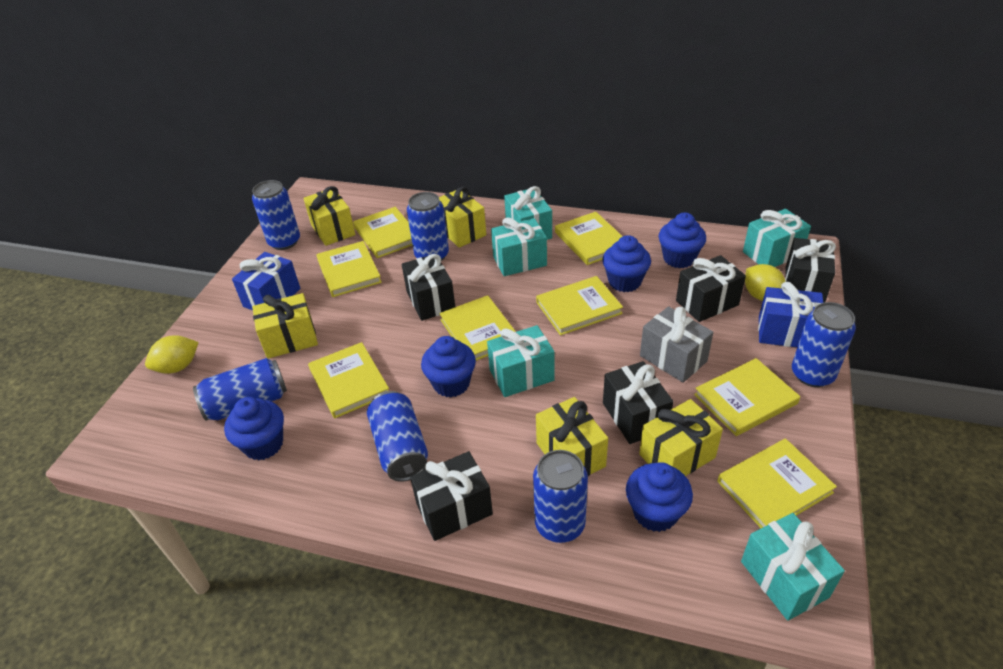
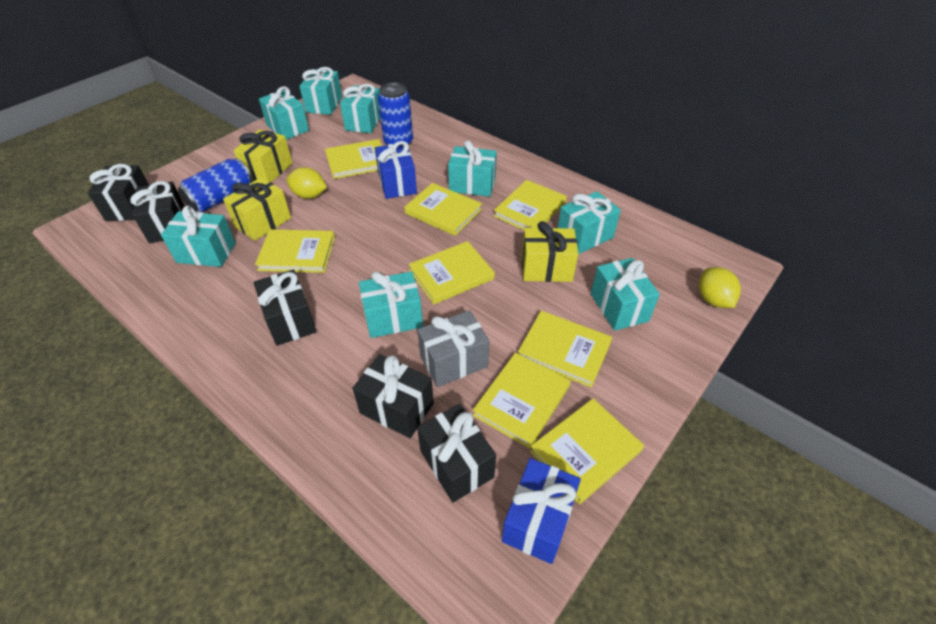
blue can: 6 -> 2
blue cupcake: 5 -> 0
turquoise gift: 5 -> 8
yellow gift: 5 -> 3

